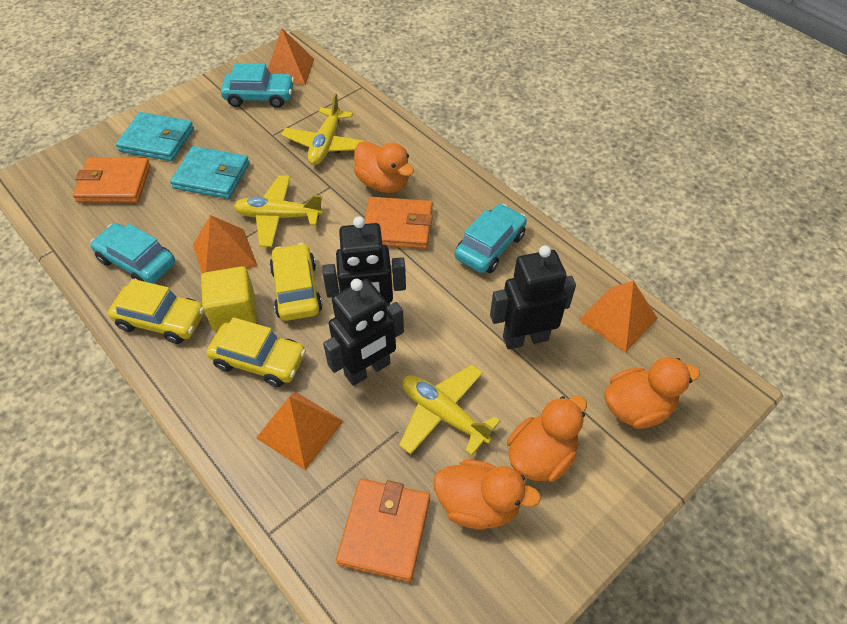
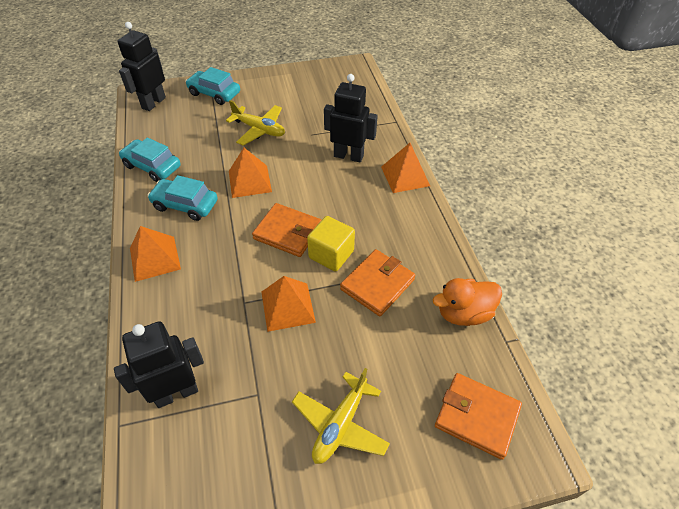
orange duck: 4 -> 1
turquoise wallet: 2 -> 0
yellow car: 3 -> 0
yellow plane: 3 -> 2

